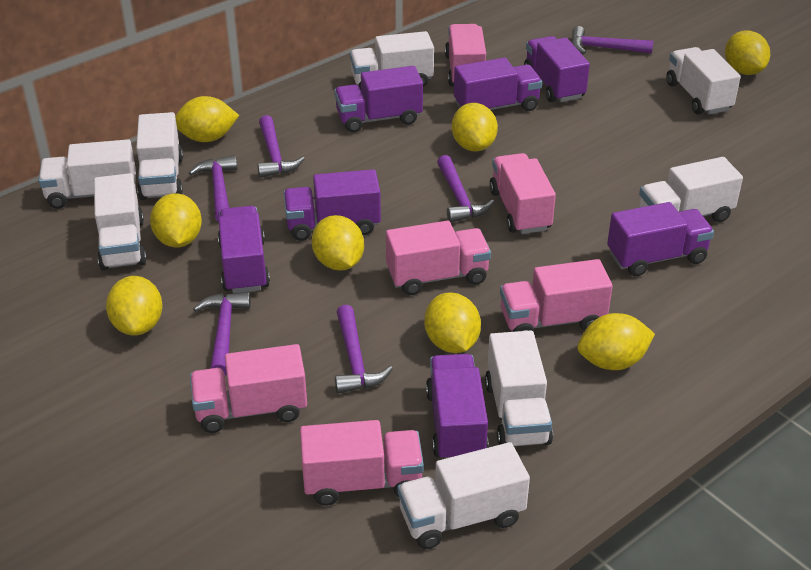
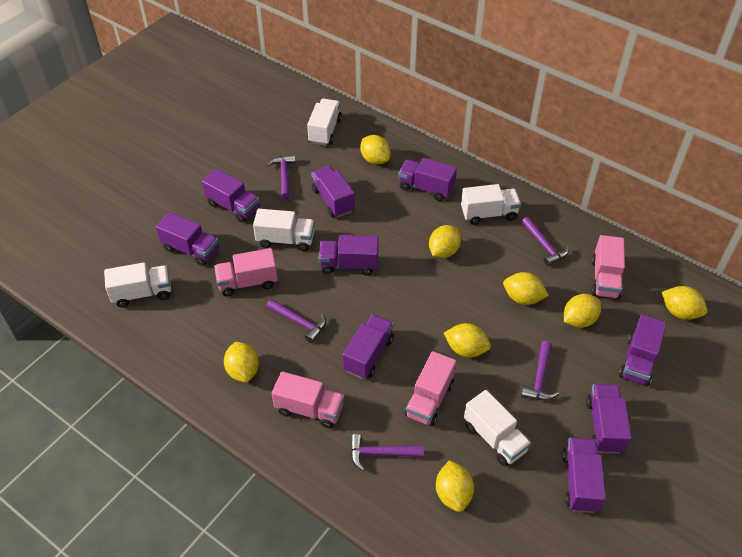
pink truck: 6 -> 4
purple hammer: 6 -> 5
purple truck: 7 -> 9
white truck: 8 -> 5

